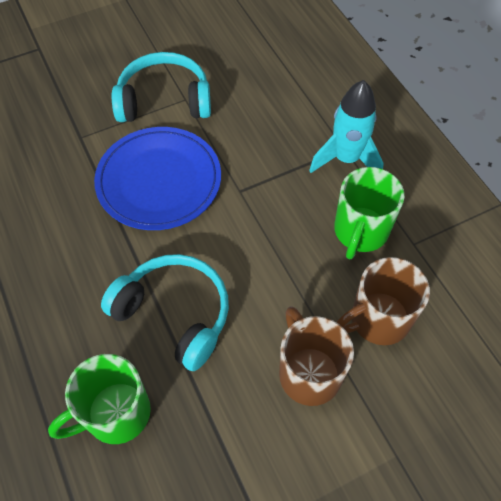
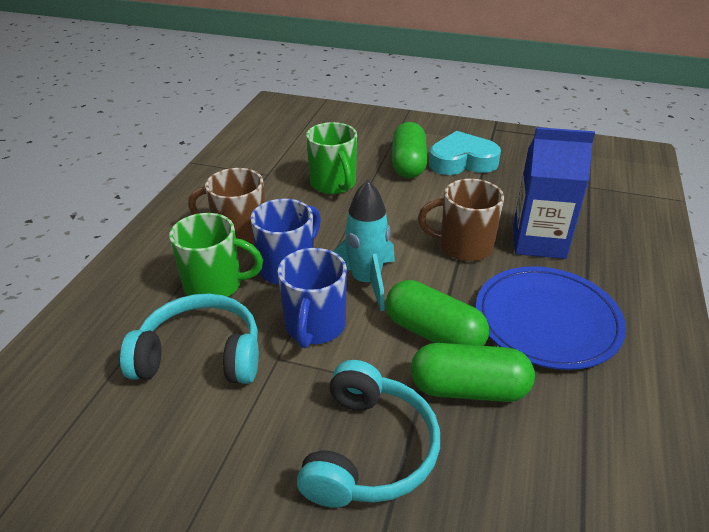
blue carton: 0 -> 1
blue mug: 0 -> 2
green capsule: 0 -> 3
turquoise heart: 0 -> 1

